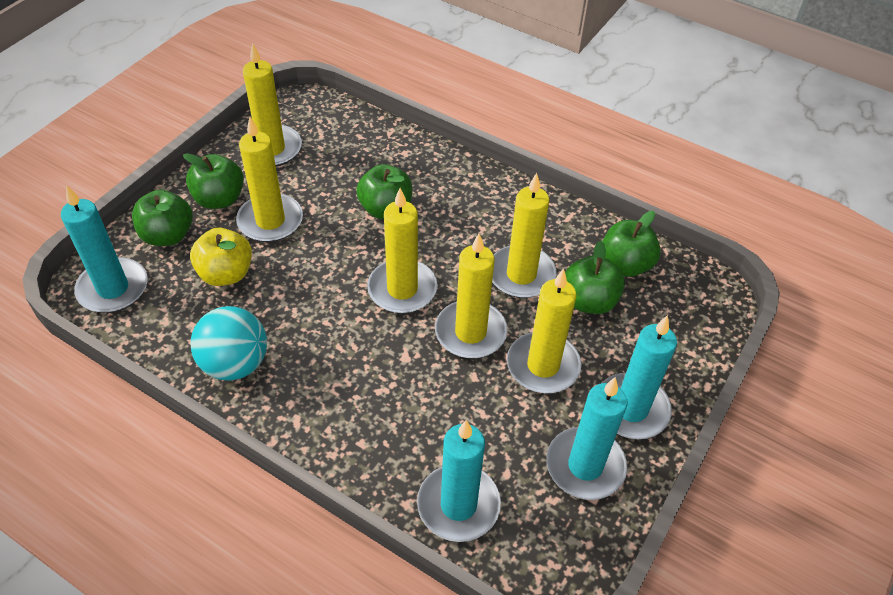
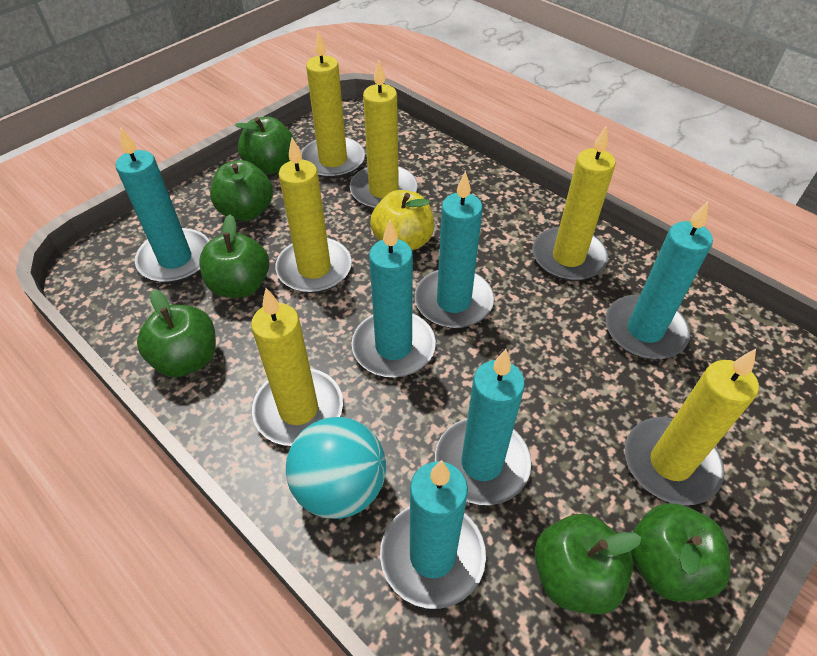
green apple: 5 -> 6
turquoise candle: 4 -> 6

